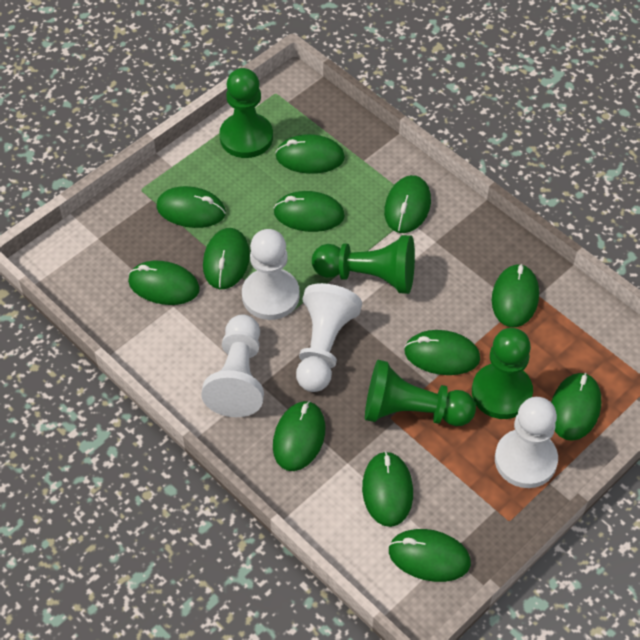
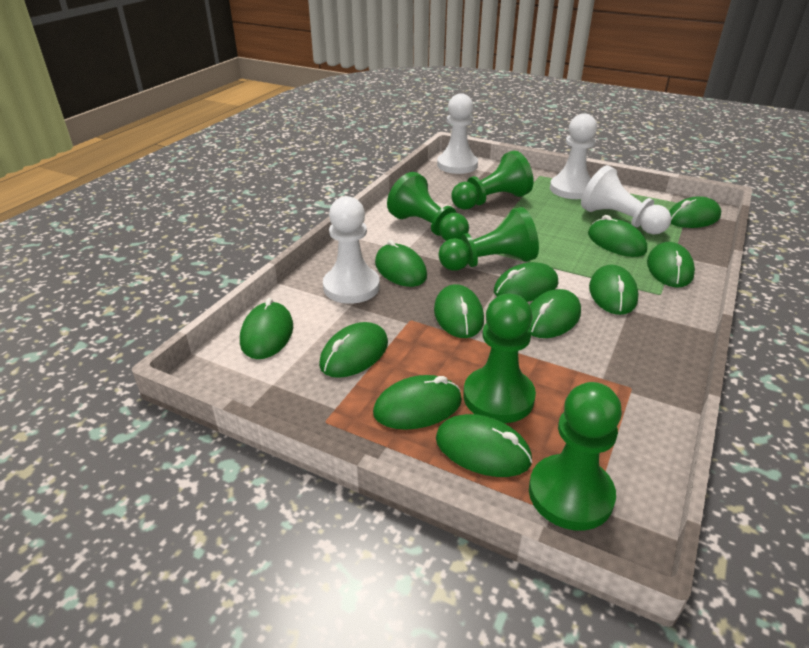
green pawn: 4 -> 5

